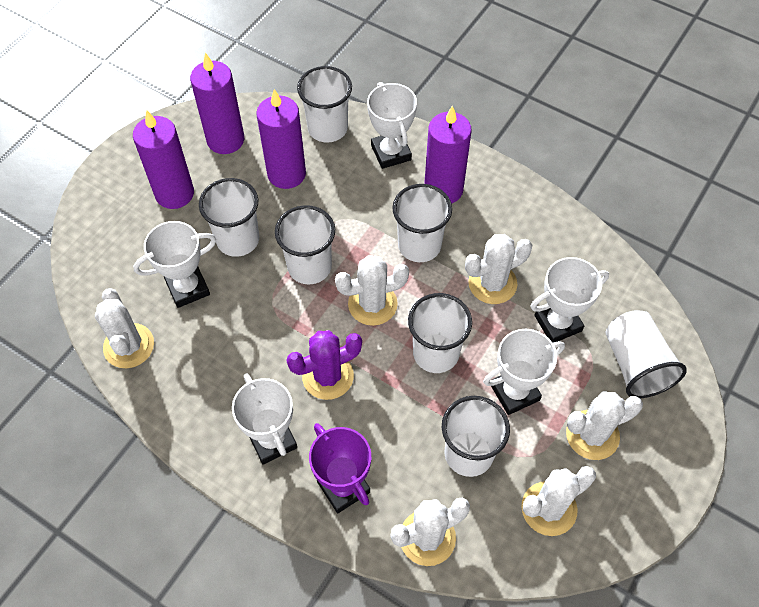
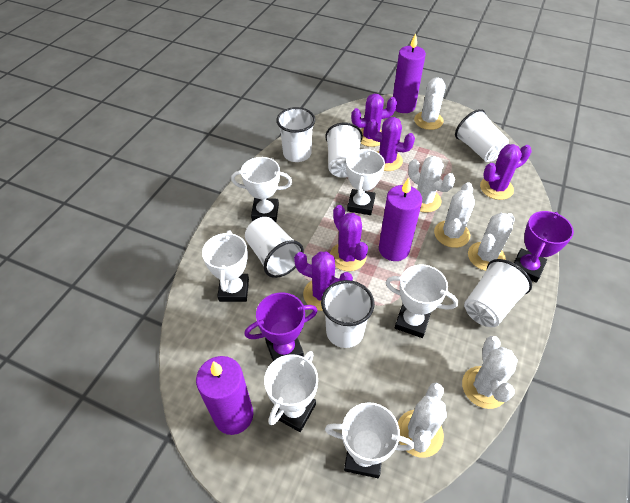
purple cactus: 1 -> 5
purple candle: 4 -> 3
purple trophy: 1 -> 2
white cup: 7 -> 6
white trophy: 5 -> 6

